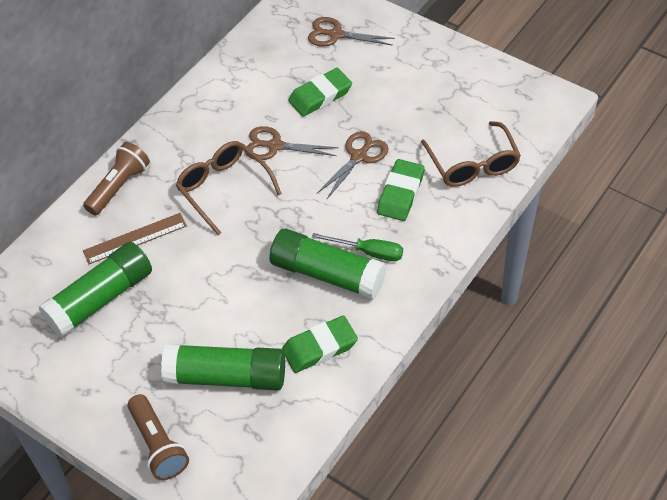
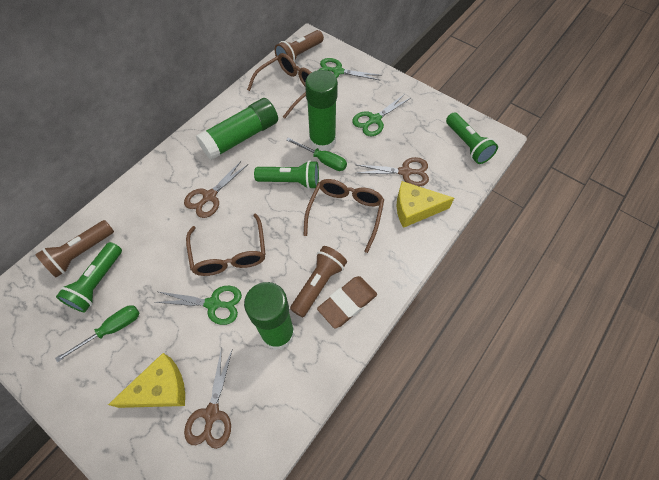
brown eraser: 0 -> 1
brown flashlight: 2 -> 3
brown glasses: 2 -> 3
brown ruler: 1 -> 0
green eraser: 3 -> 0
green flashlight: 0 -> 3
green scissors: 0 -> 3
green screwdriver: 1 -> 2
yellow cheese: 0 -> 2

